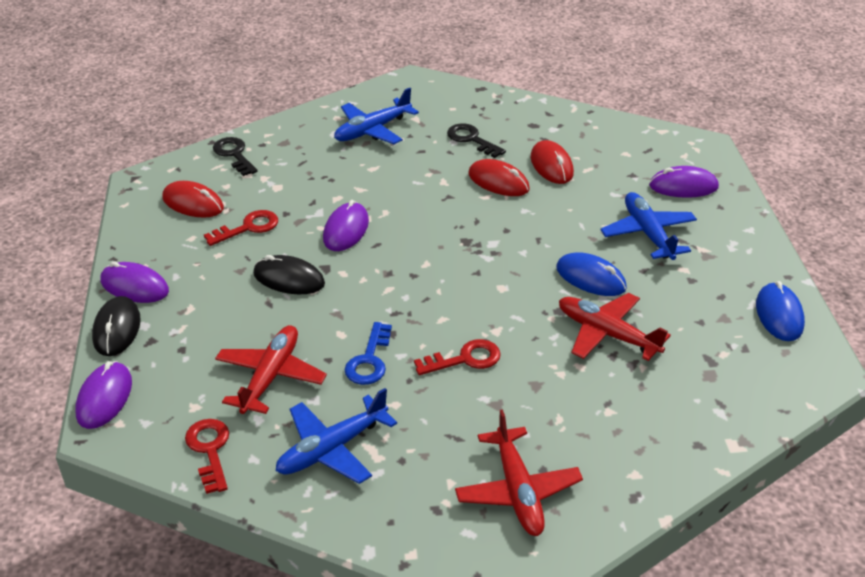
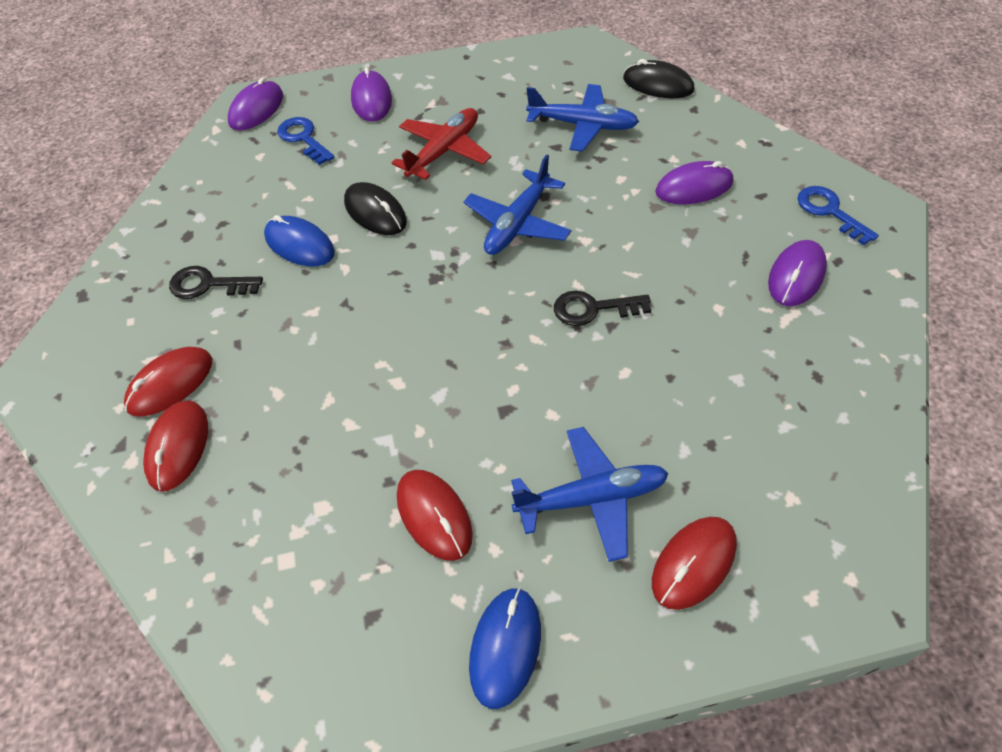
blue key: 1 -> 2
red key: 3 -> 0
red mouse: 3 -> 4
red plane: 3 -> 1

